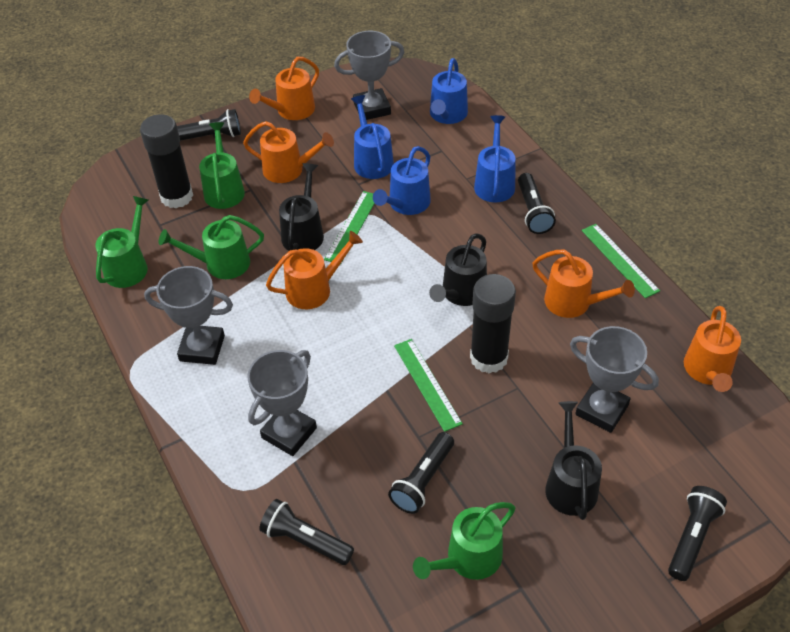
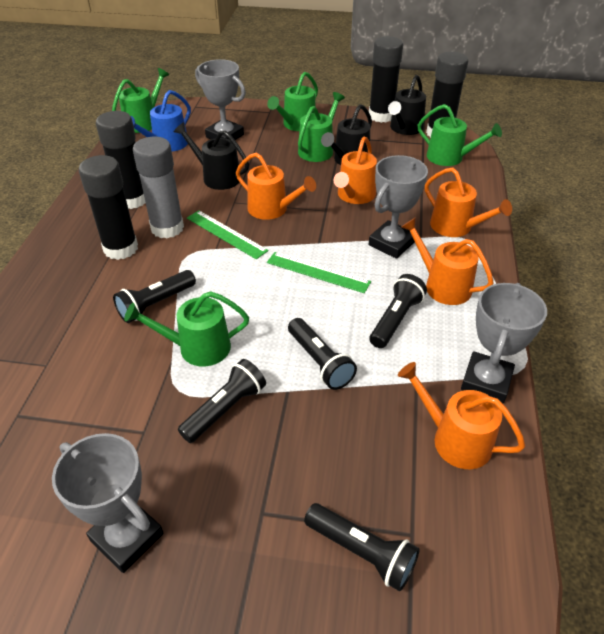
black glue stick: 2 -> 4
blue watering can: 4 -> 1
green ruler: 3 -> 2
green watering can: 4 -> 5
grey glue stick: 0 -> 1

